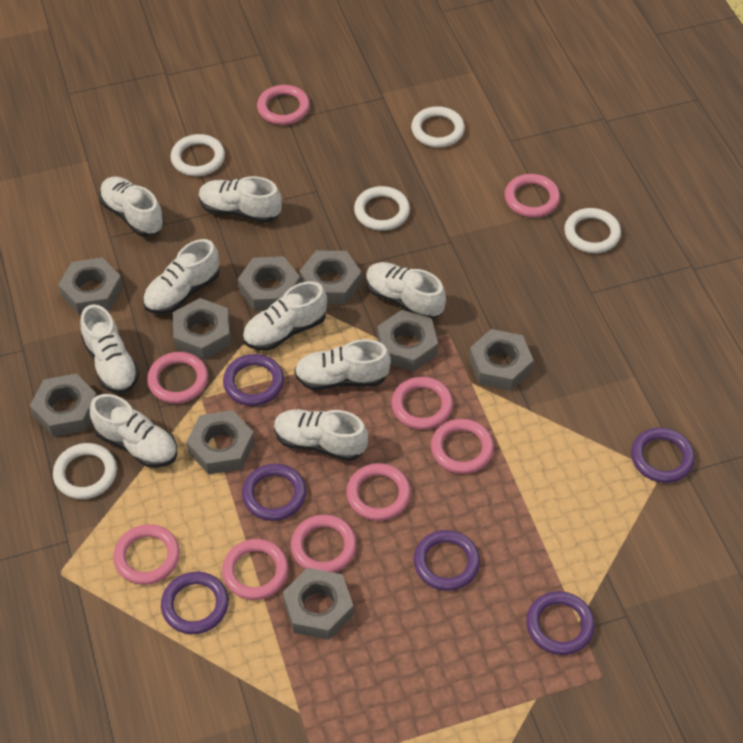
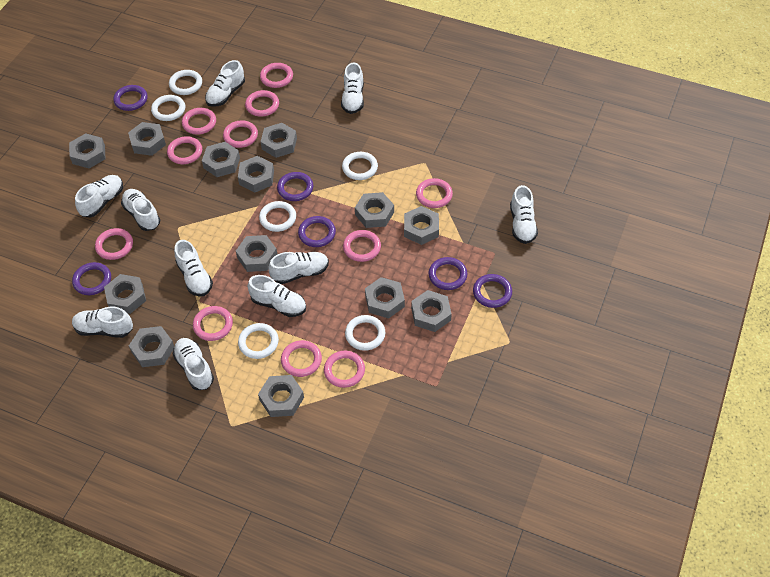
grey nut: 9 -> 13
pink ring: 9 -> 11
white ring: 5 -> 6
white shoe: 9 -> 10

